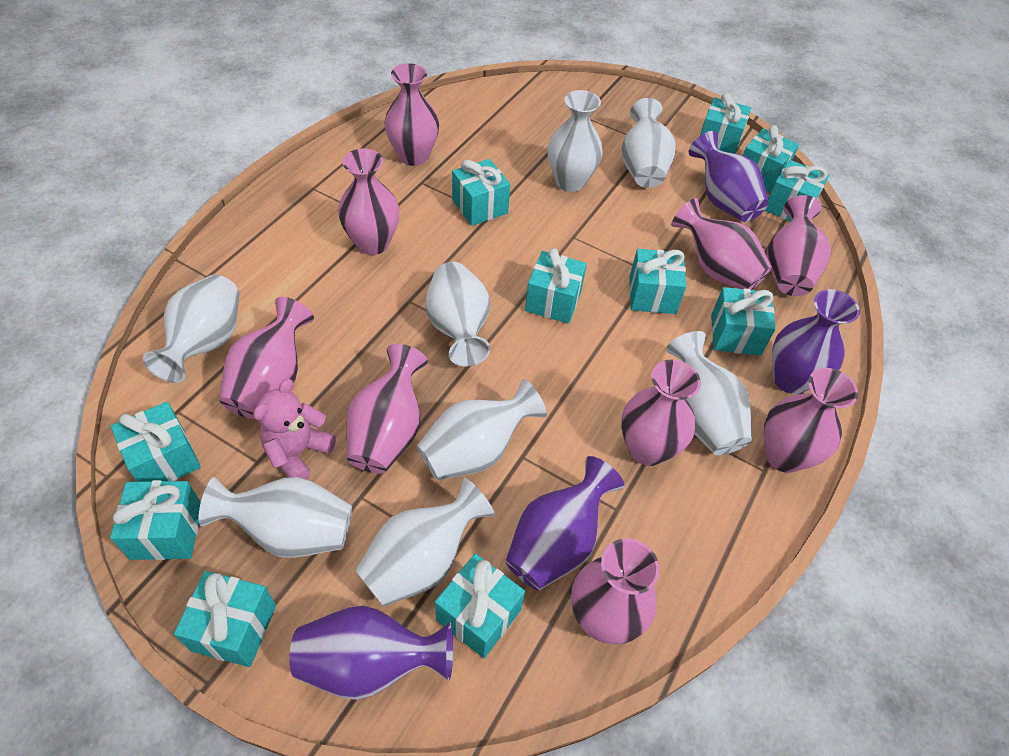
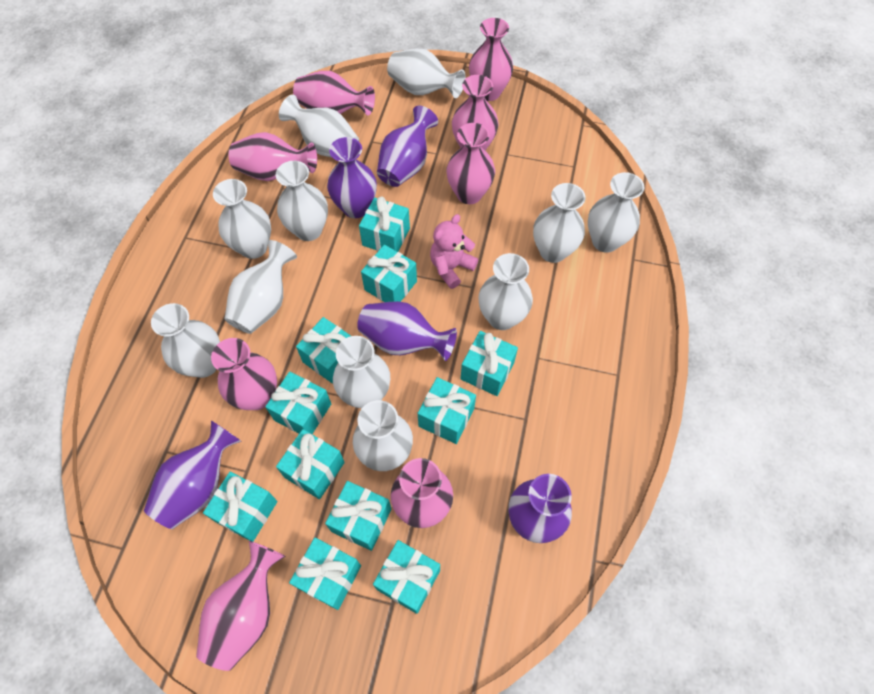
pink vase: 9 -> 8
purple vase: 4 -> 5
white vase: 8 -> 11

